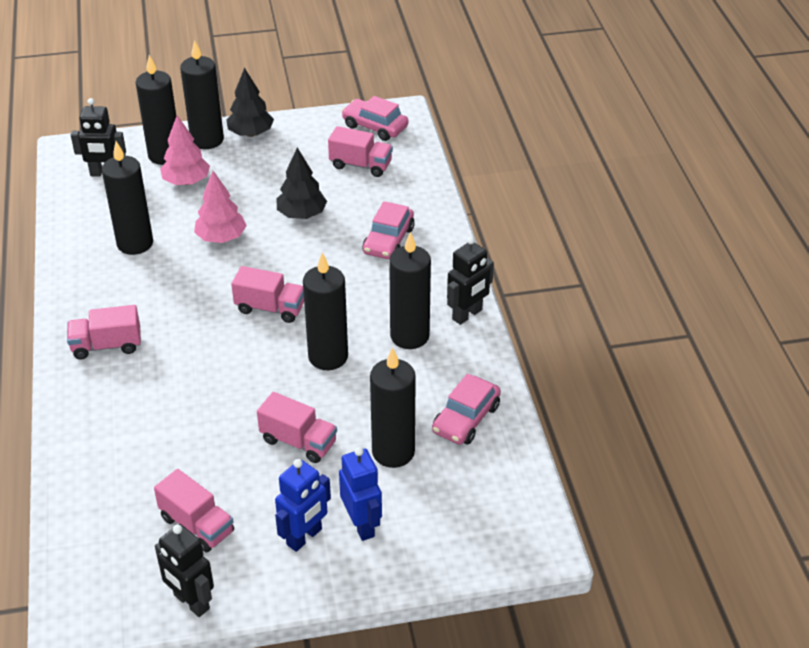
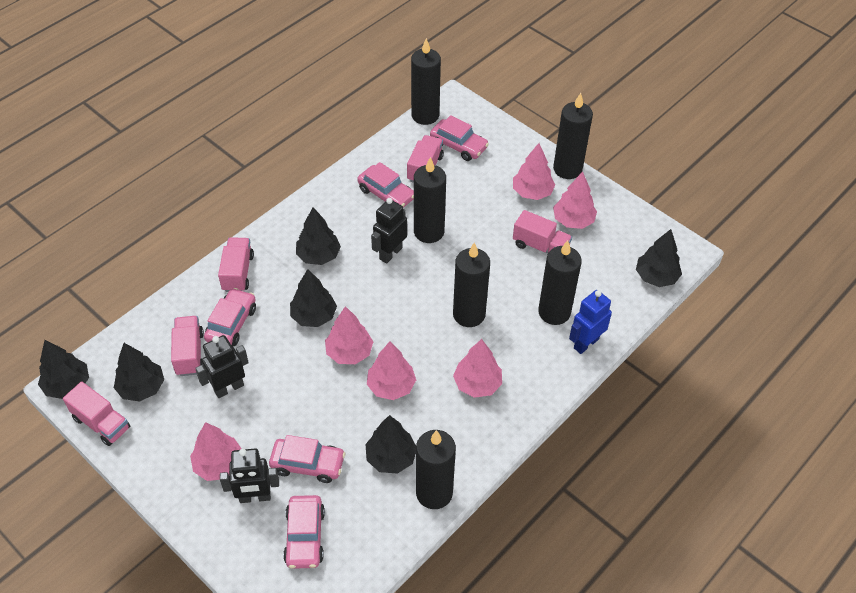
black tree: 2 -> 6
blue robot: 2 -> 1
pink car: 3 -> 5
pink tree: 2 -> 6

